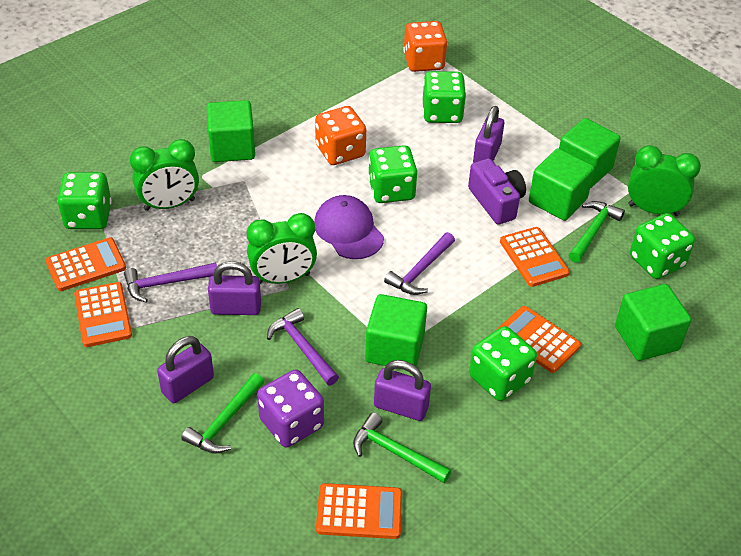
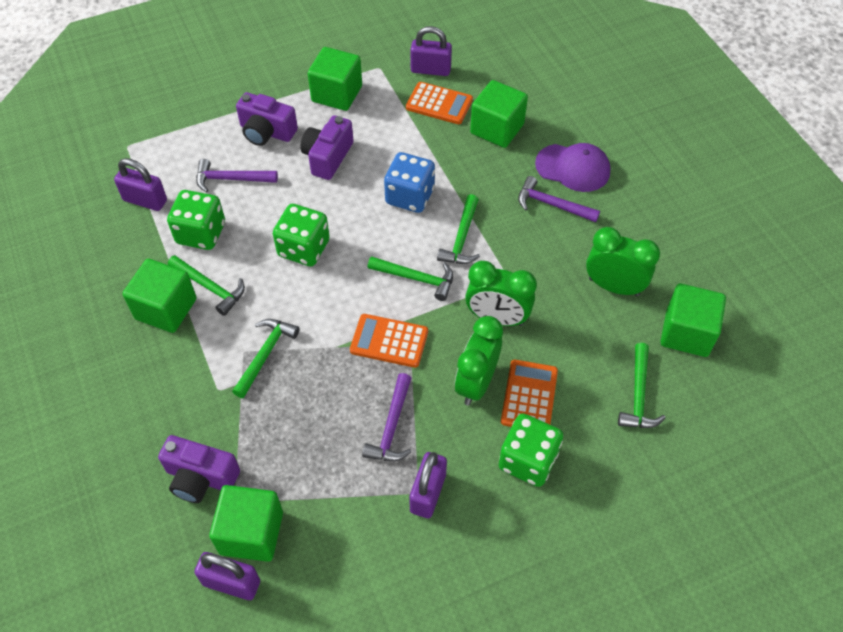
blue dice: 0 -> 1
green dice: 5 -> 3
green hammer: 3 -> 5
orange calculator: 5 -> 3
orange dice: 2 -> 0
purple camera: 1 -> 3
purple dice: 1 -> 0

